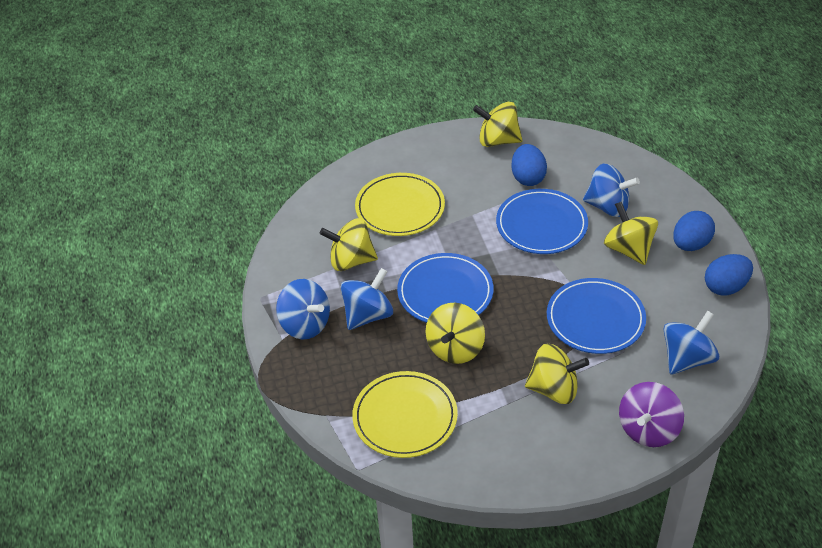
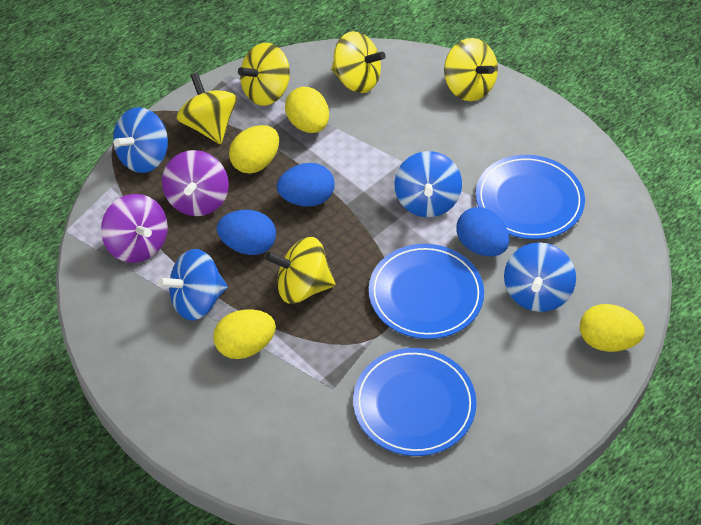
purple spinning top: 1 -> 2
yellow egg: 0 -> 4
yellow plate: 2 -> 0

